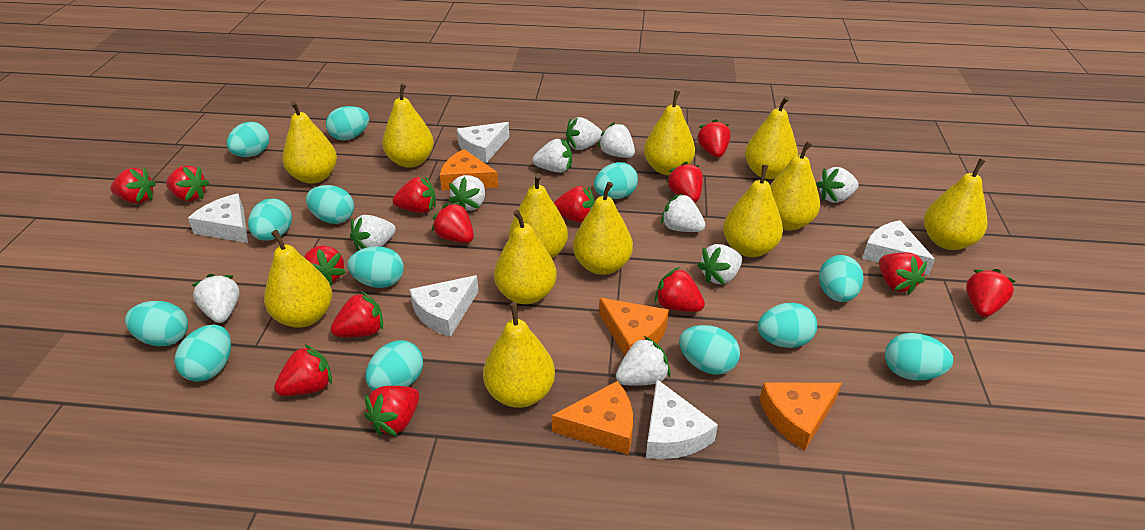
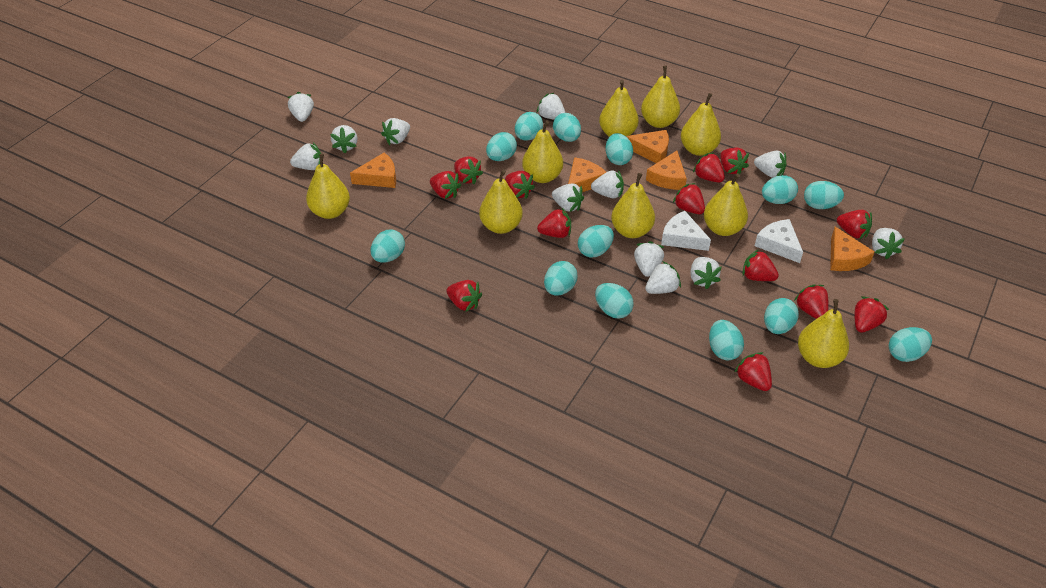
orange cheese: 4 -> 5
red strawberry: 14 -> 13
white cheese: 5 -> 2
white strawberry: 10 -> 12
yellow pear: 12 -> 9

